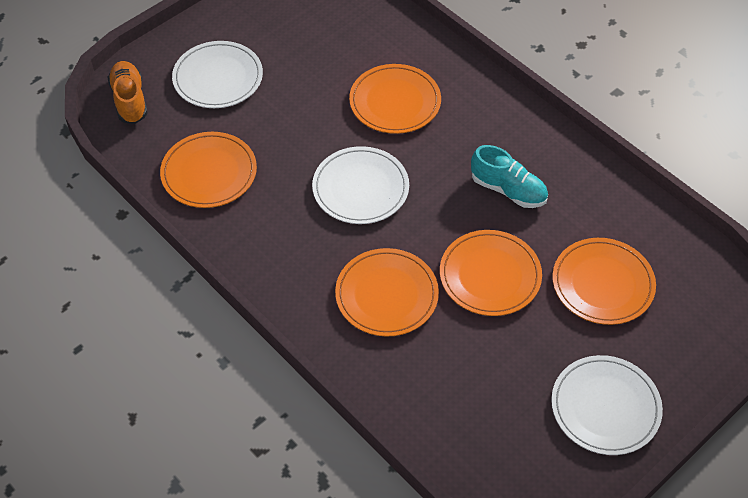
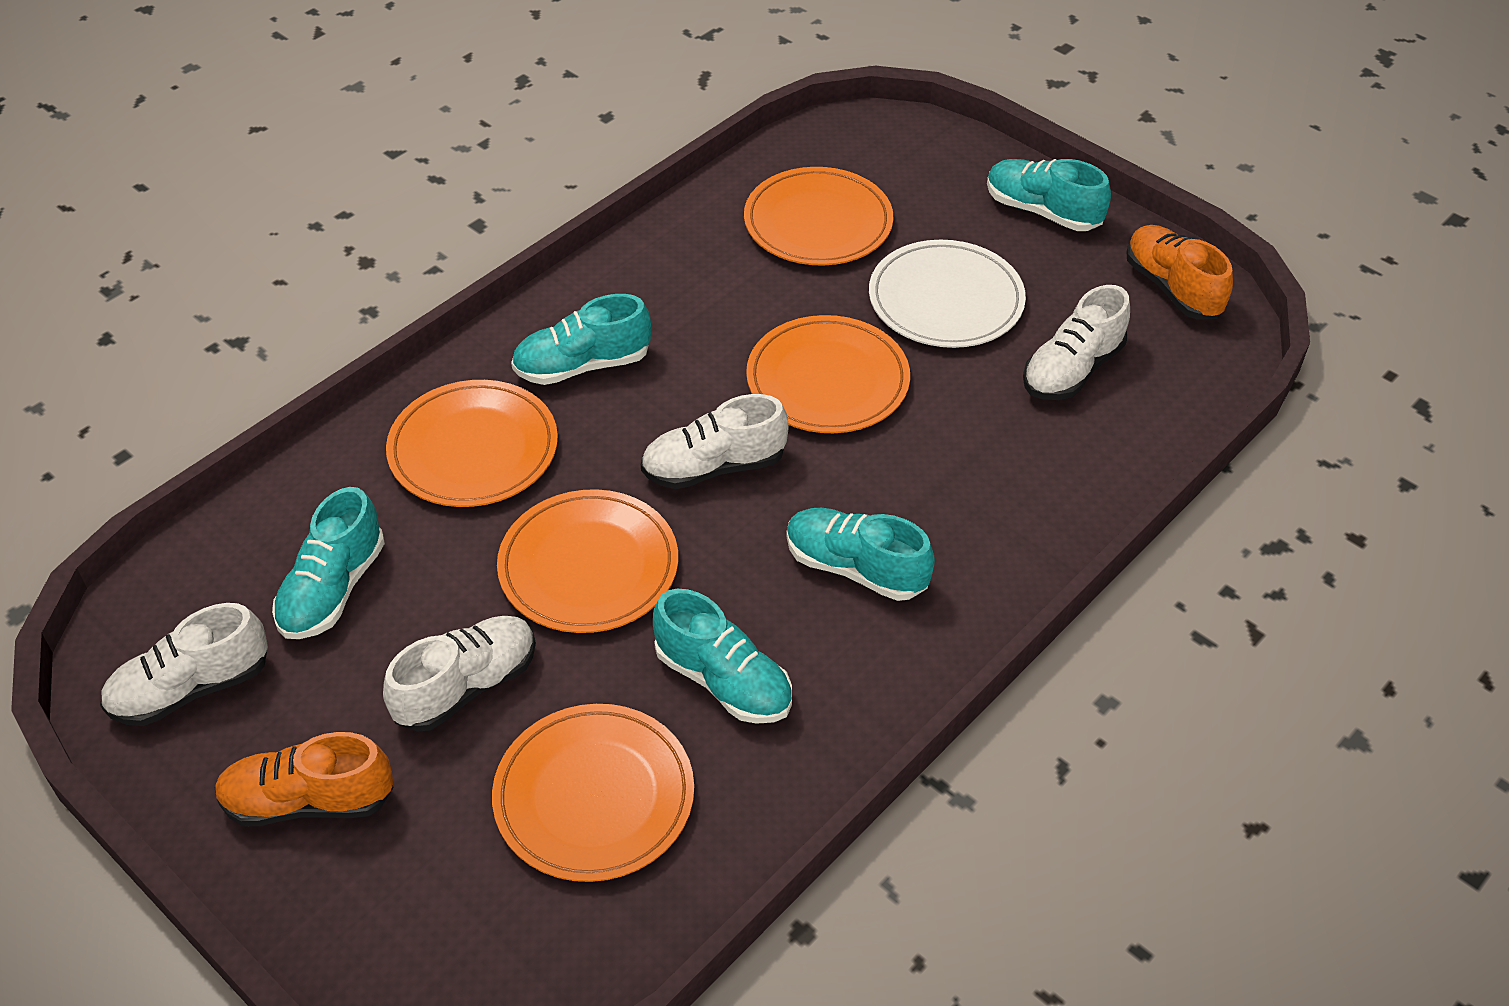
orange shoe: 1 -> 2
turquoise shoe: 1 -> 5
white plate: 3 -> 1
white shoe: 0 -> 4

